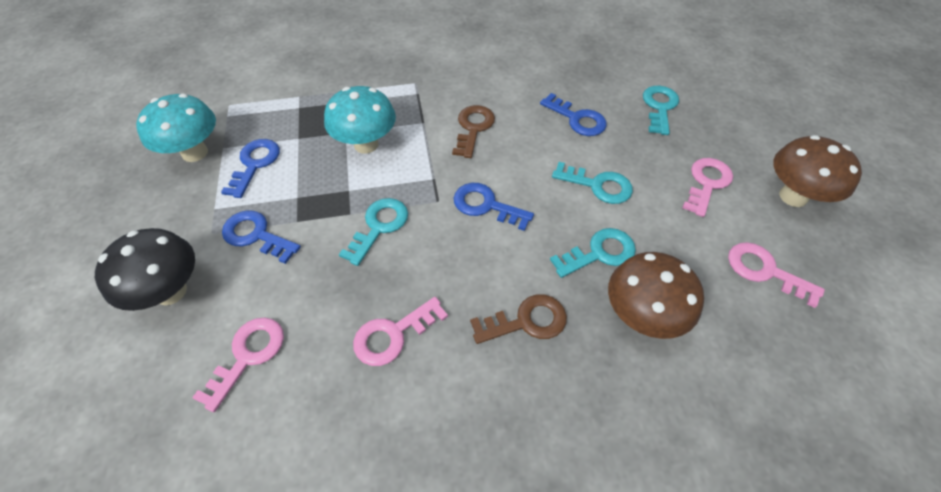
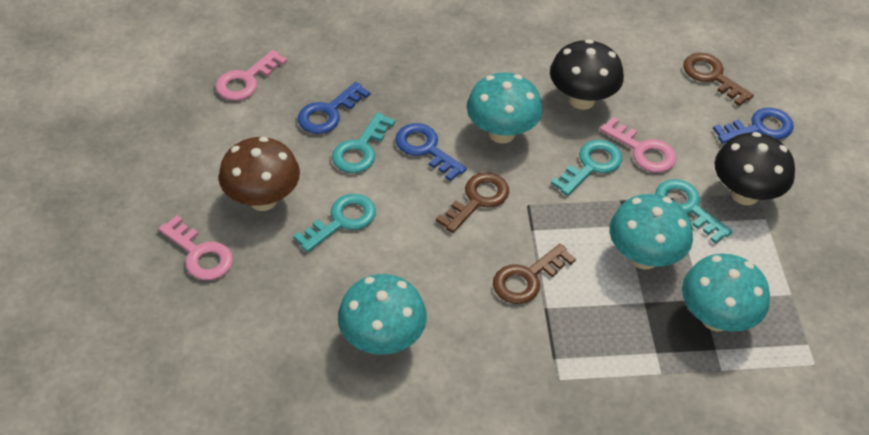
black mushroom: 1 -> 2
blue key: 4 -> 3
brown key: 2 -> 3
brown mushroom: 2 -> 1
pink key: 4 -> 3
turquoise mushroom: 2 -> 4

